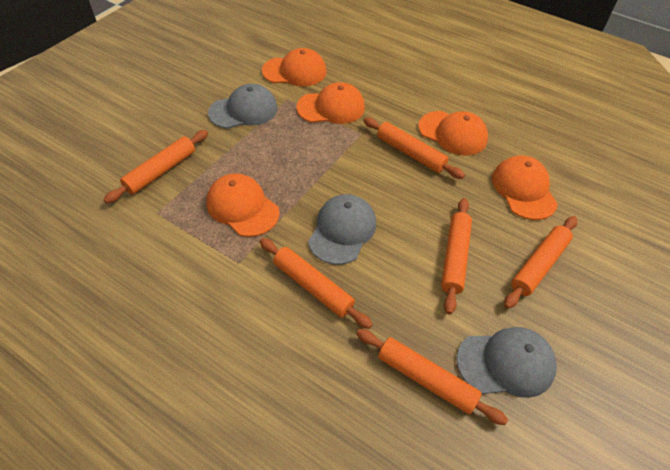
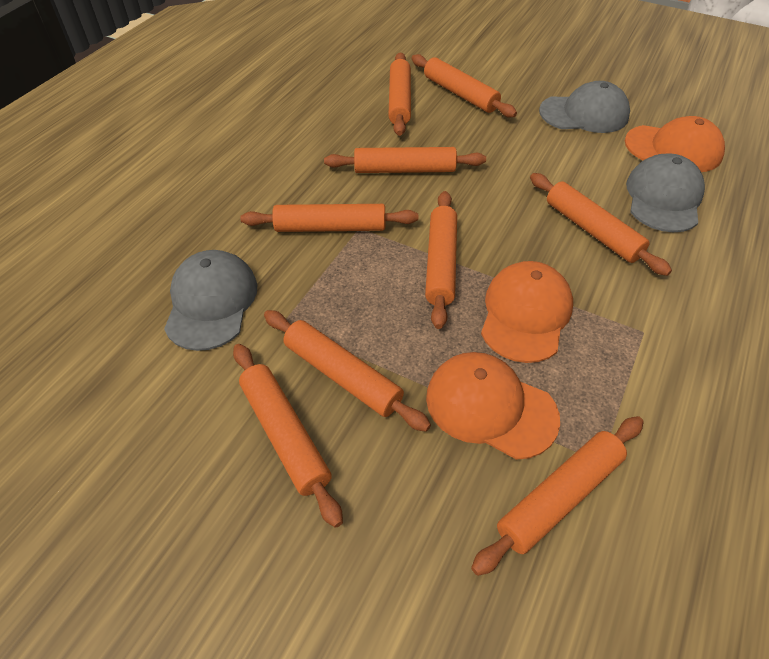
orange cap: 5 -> 3
orange rolling pin: 6 -> 9

